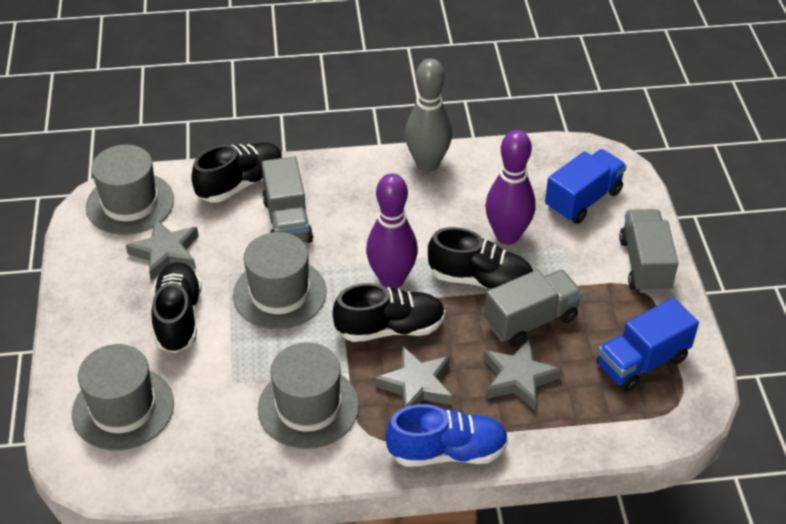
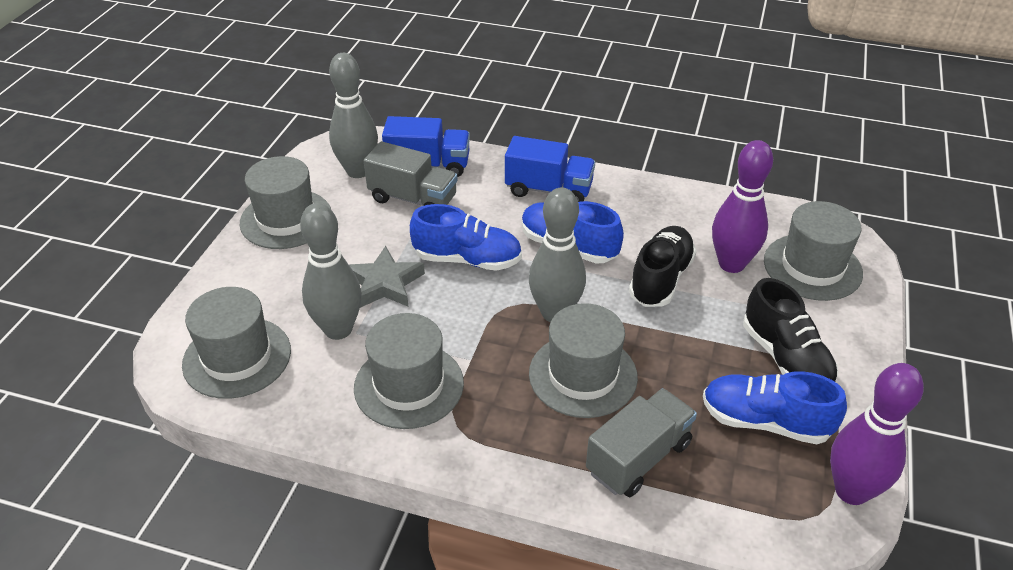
black shoe: 4 -> 2
blue shoe: 1 -> 3
grey bowling pin: 1 -> 3
grey hat: 4 -> 5
grey star: 3 -> 1
grey truck: 3 -> 2

